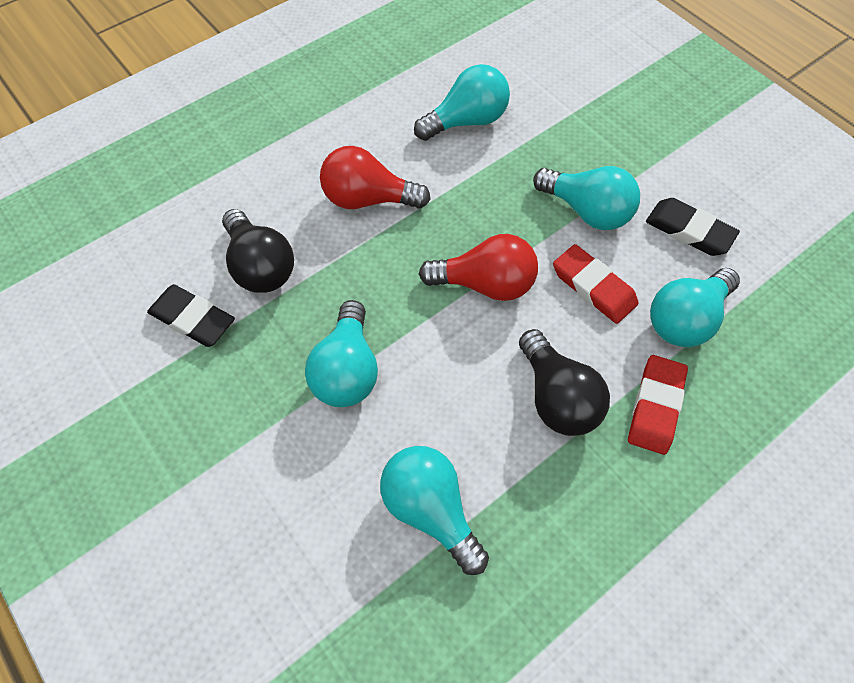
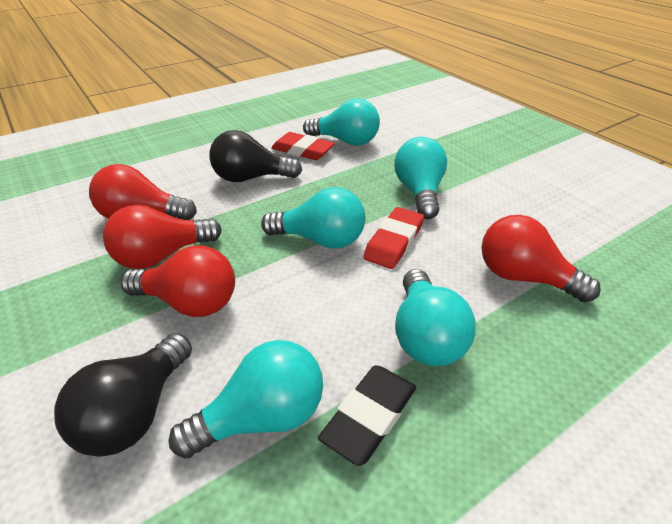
black eraser: 2 -> 1
red light bulb: 2 -> 4

